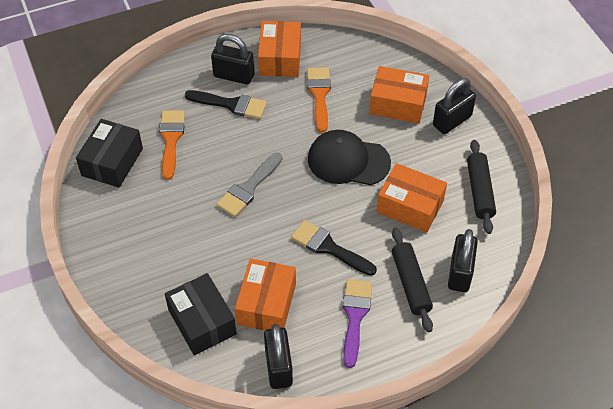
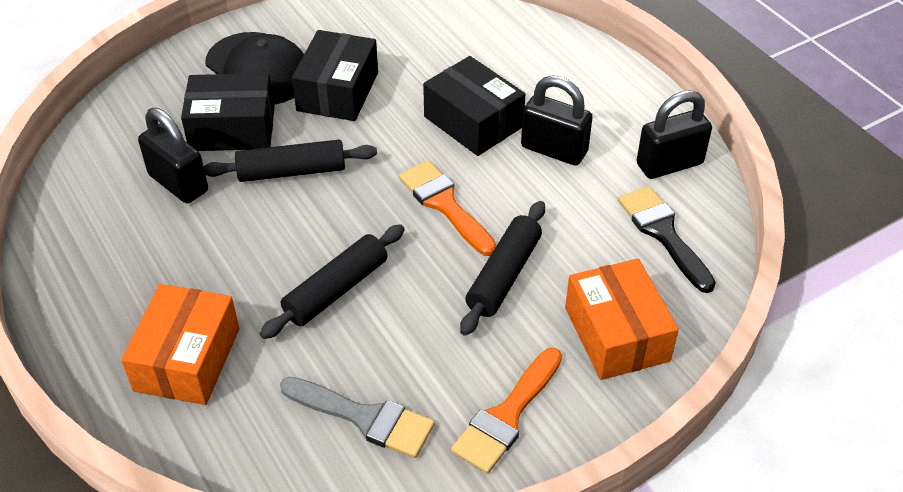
black box: 2 -> 3
black brush: 2 -> 1
black padlock: 4 -> 3
black rolling pin: 2 -> 3
orange box: 4 -> 2
purple brush: 1 -> 0

